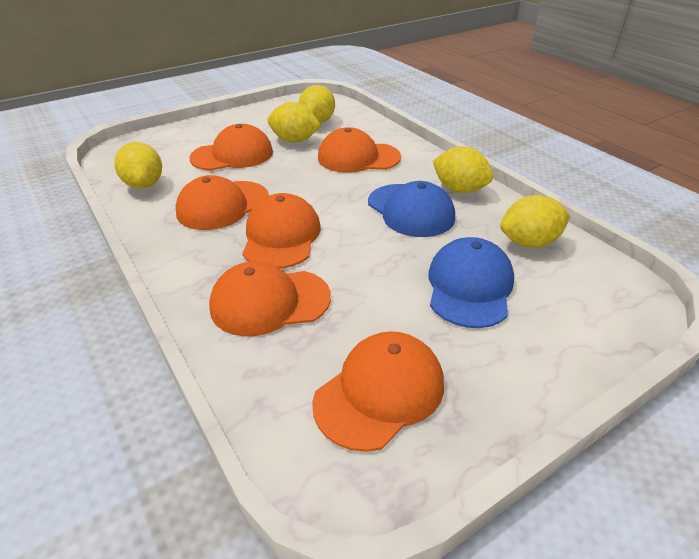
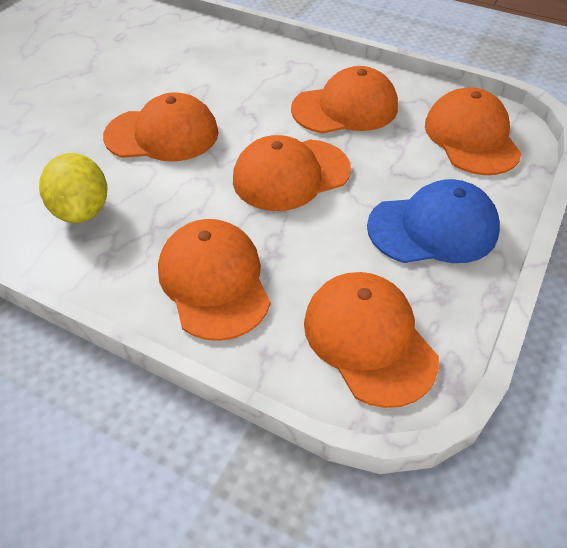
blue cap: 2 -> 1
yellow lemon: 5 -> 1

